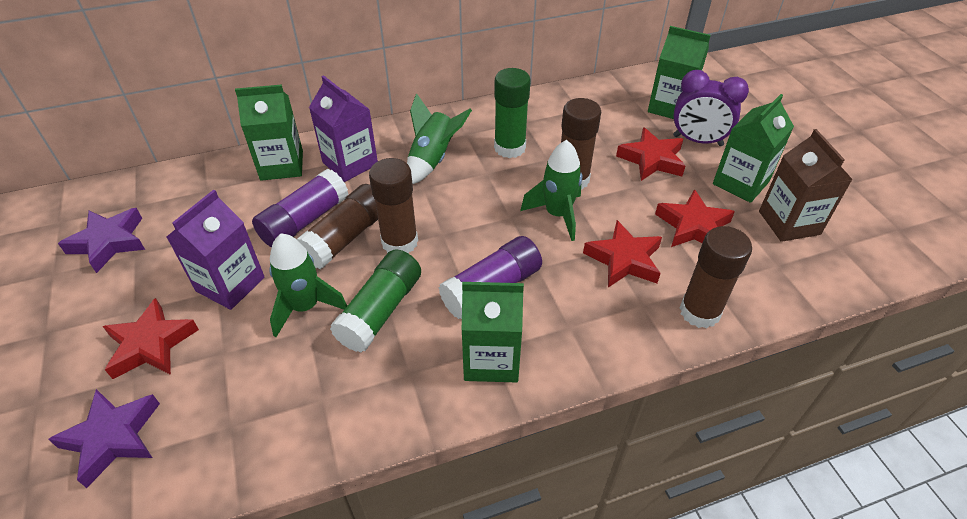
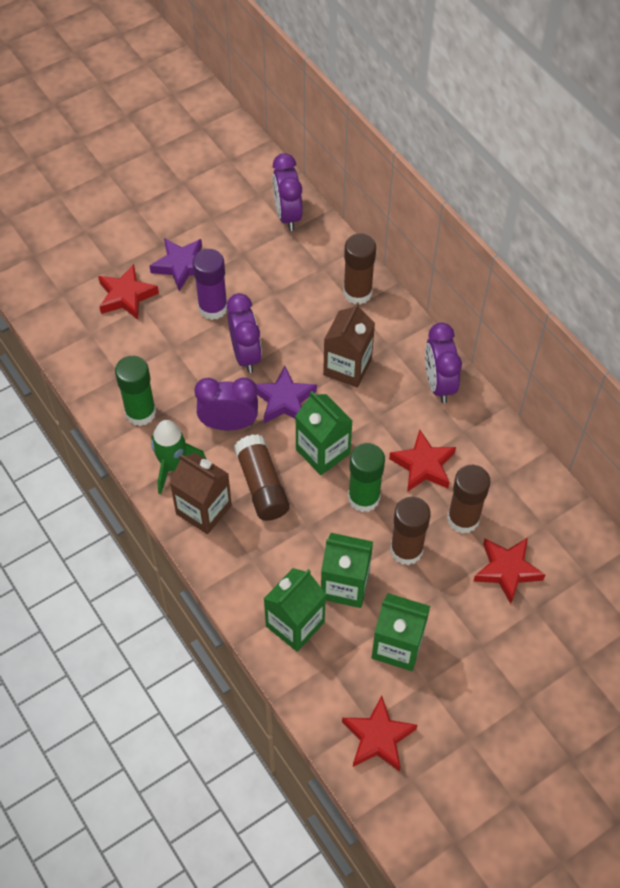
brown carton: 1 -> 2
green rocket: 3 -> 1
purple carton: 2 -> 0
purple clock: 1 -> 4
purple glue stick: 2 -> 1

